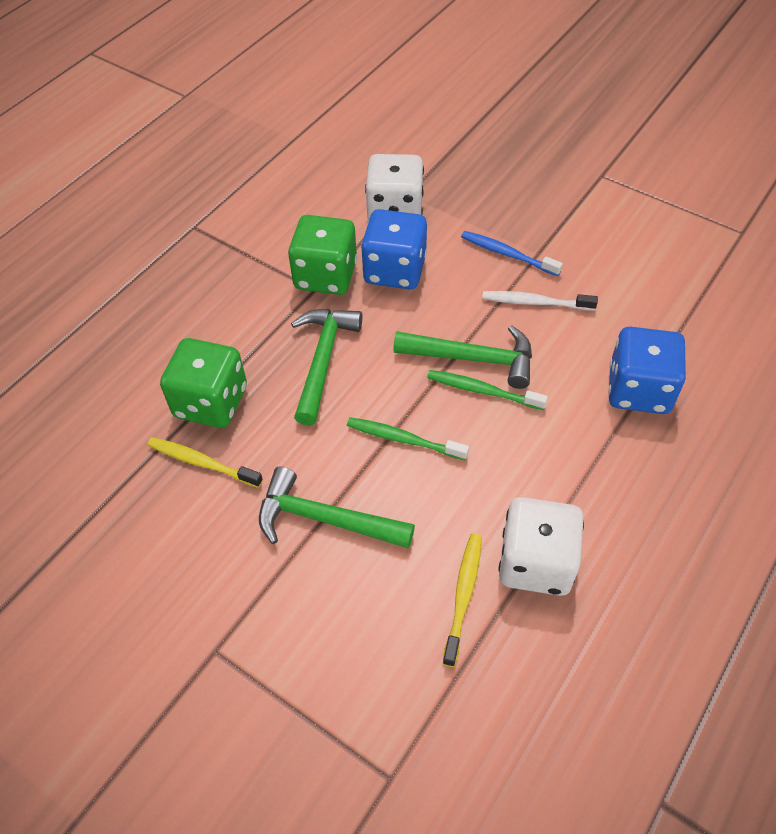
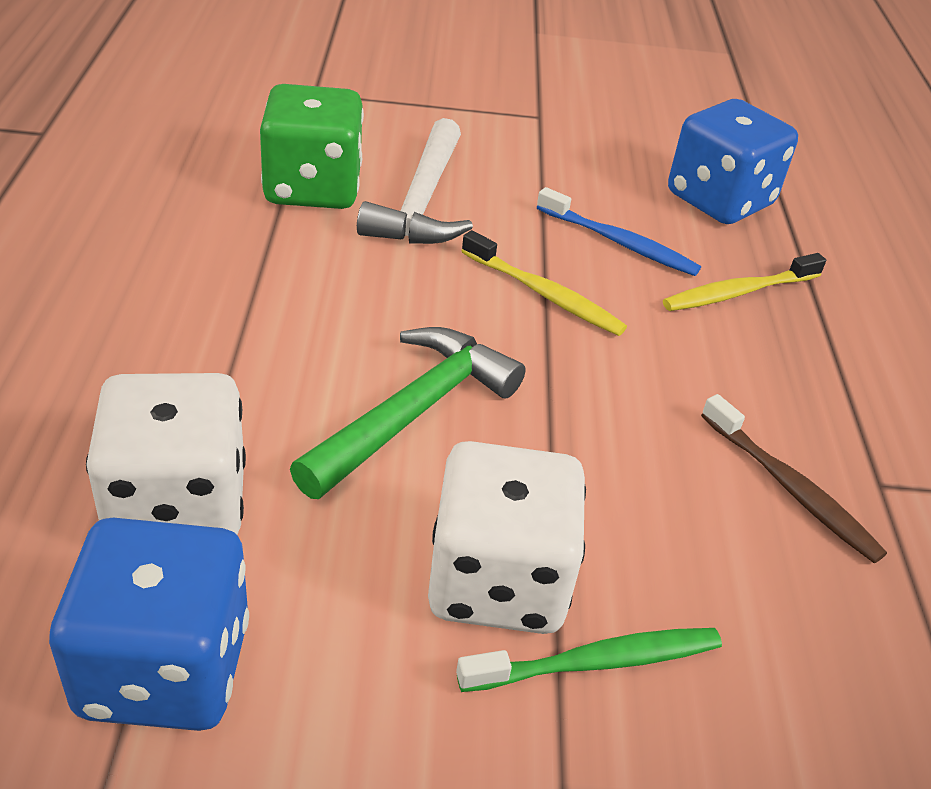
brown toothbrush: 0 -> 1
green dice: 2 -> 1
green hammer: 3 -> 1
green toothbrush: 2 -> 1
white hammer: 0 -> 1
white toothbrush: 1 -> 0

